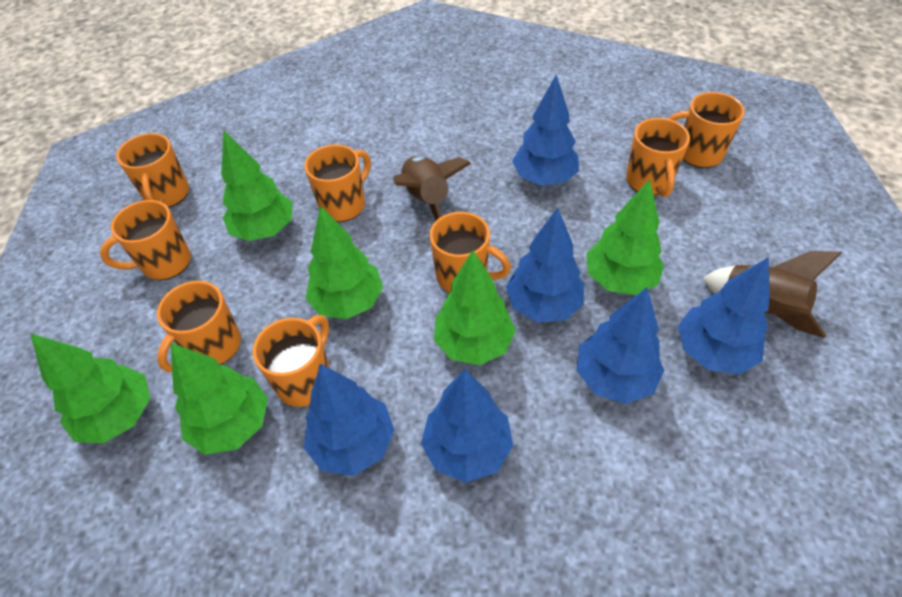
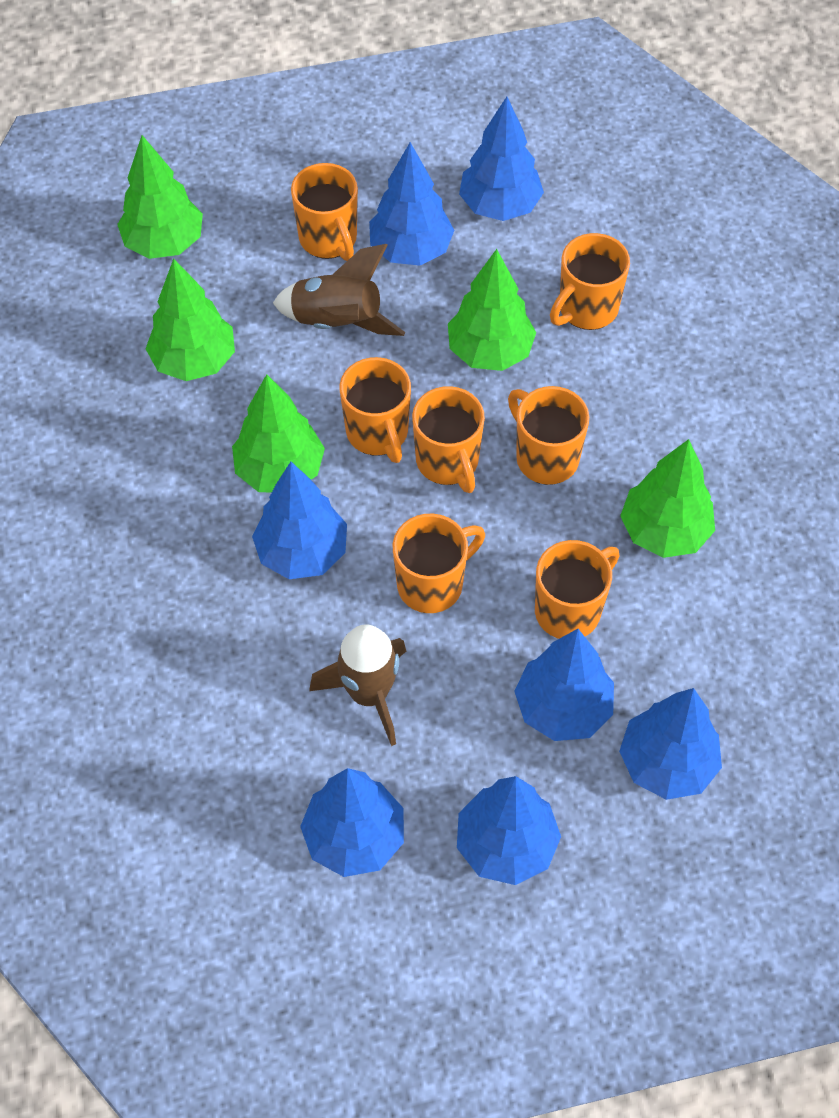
blue tree: 6 -> 7
green tree: 6 -> 5
orange mug: 8 -> 7

